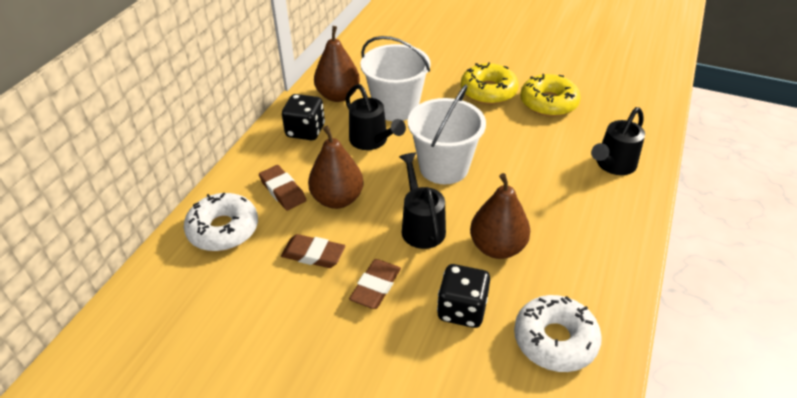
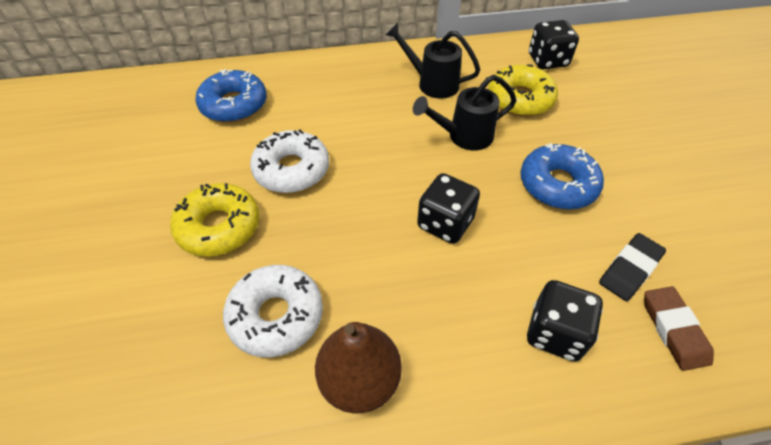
black dice: 2 -> 3
black eraser: 0 -> 1
black watering can: 3 -> 2
blue donut: 0 -> 2
brown eraser: 3 -> 1
brown pear: 3 -> 1
white bucket: 2 -> 0

